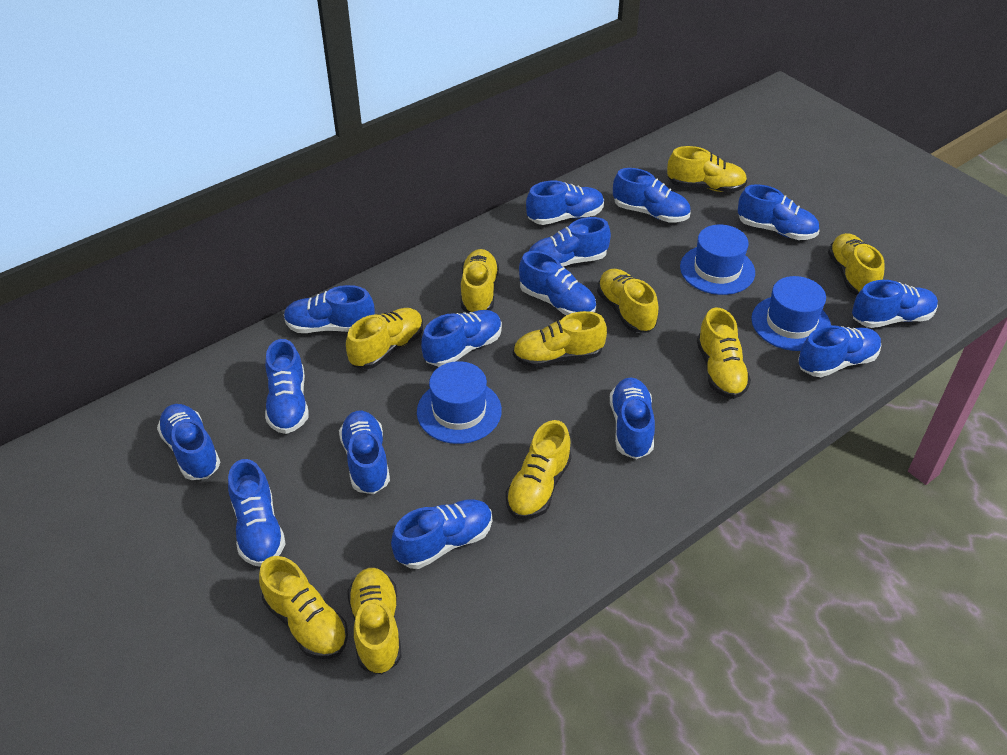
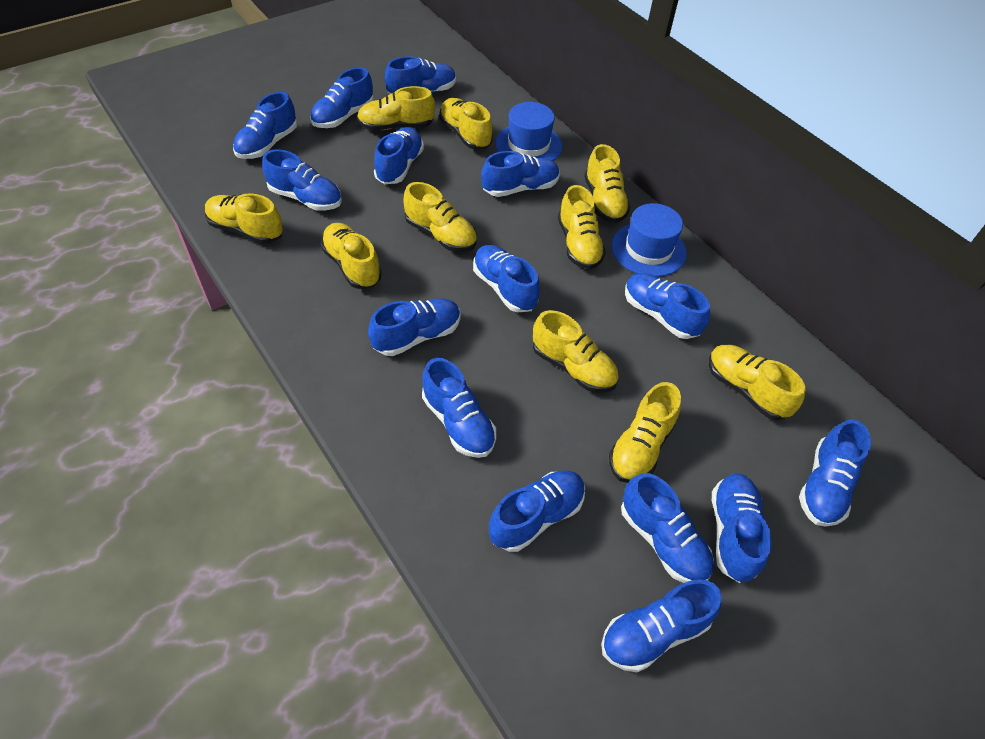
blue hat: 3 -> 2

